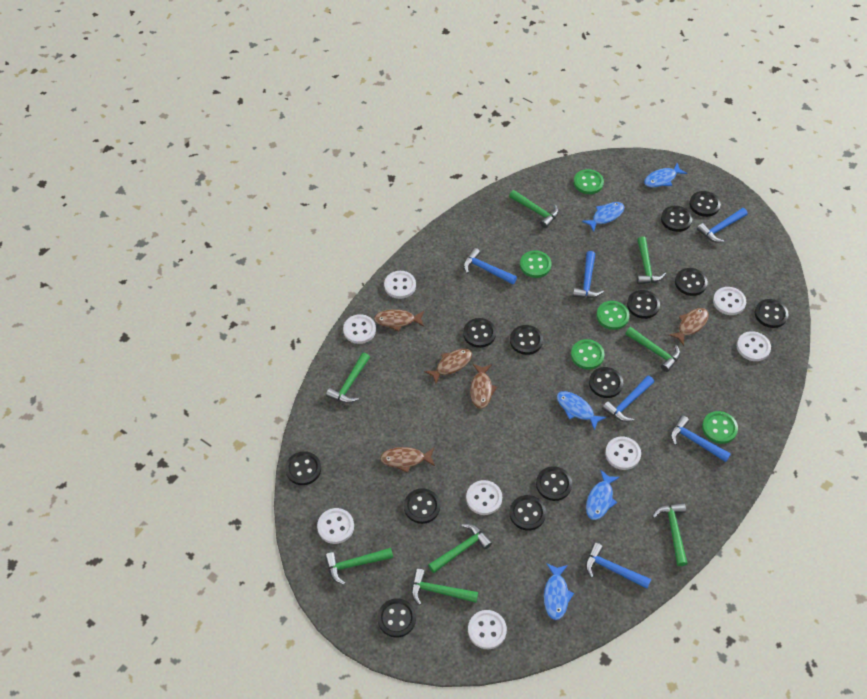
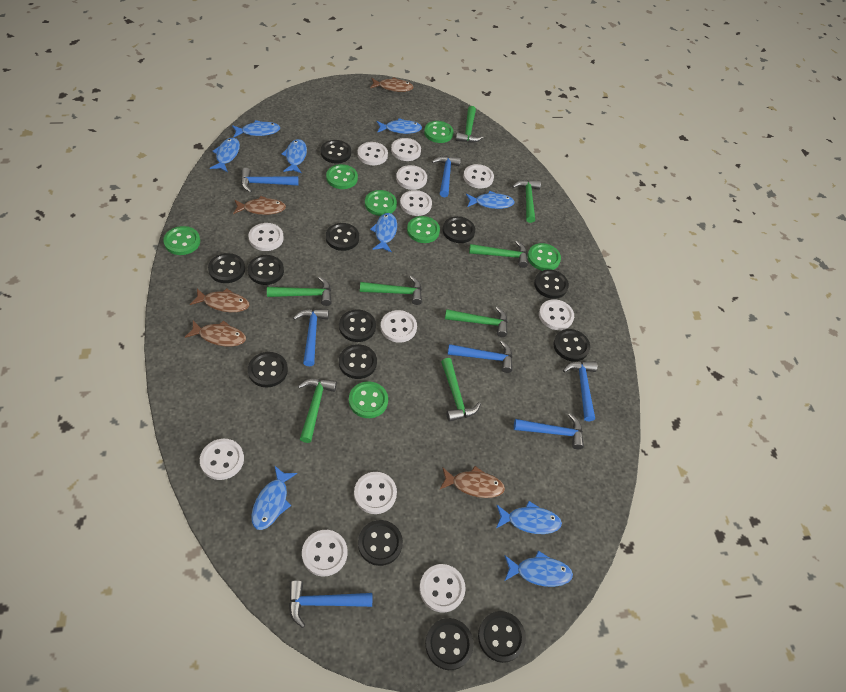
blue fish: 5 -> 9
blue hammer: 6 -> 7
green button: 5 -> 7
white button: 8 -> 12

